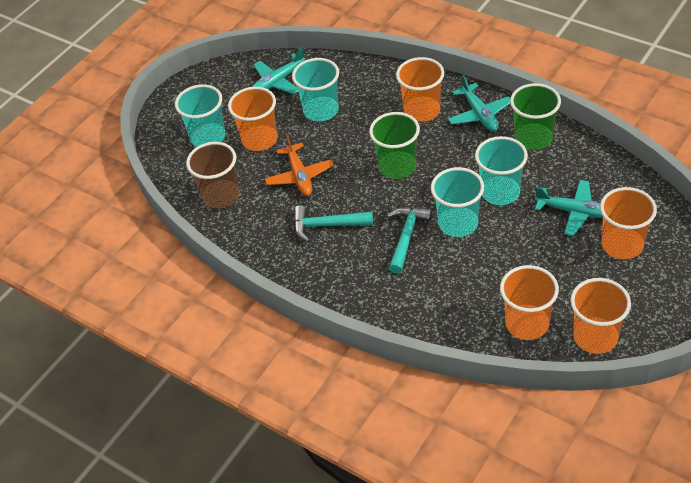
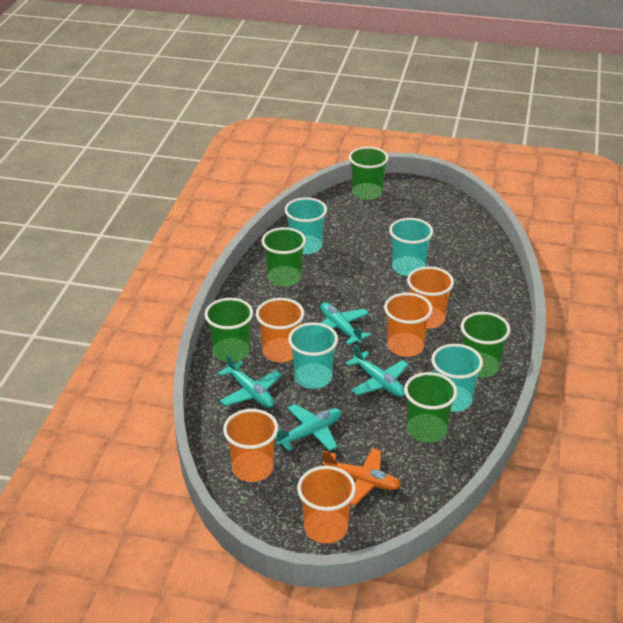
brown cup: 1 -> 0
green cup: 2 -> 5
turquoise hammer: 2 -> 0
turquoise plane: 3 -> 4

